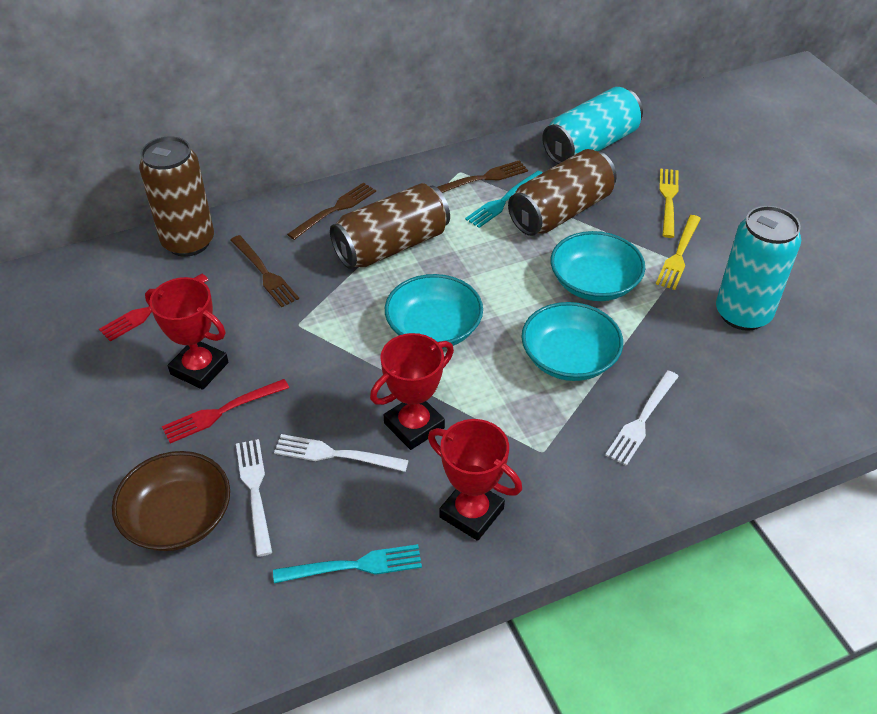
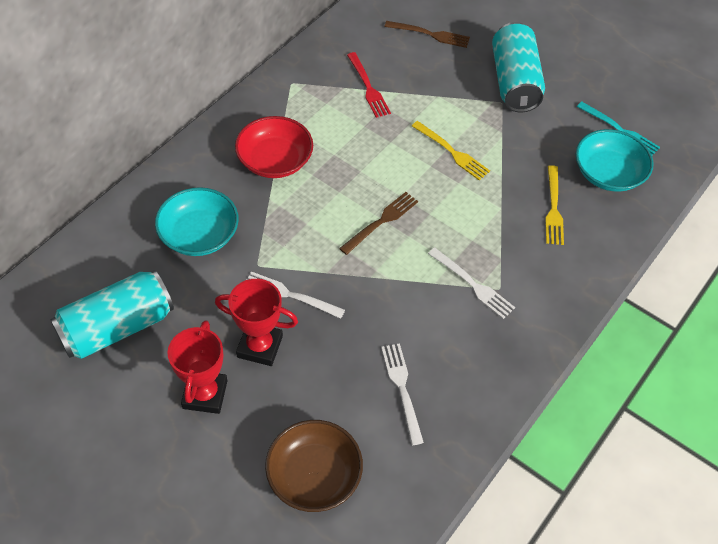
brown can: 3 -> 0
brown fork: 3 -> 2
red bowl: 0 -> 1
red fork: 2 -> 1
red trophy: 3 -> 2
turquoise bowl: 3 -> 2
turquoise fork: 2 -> 1

